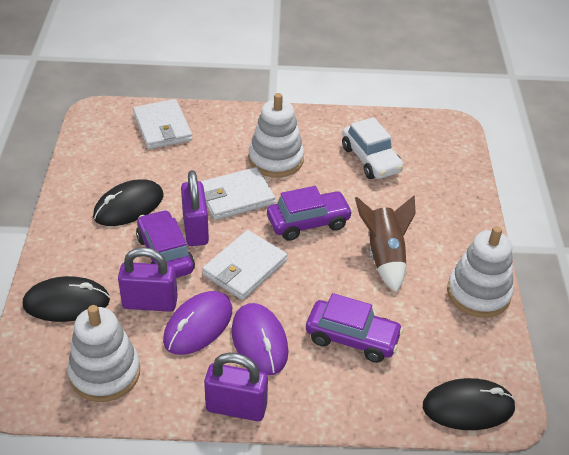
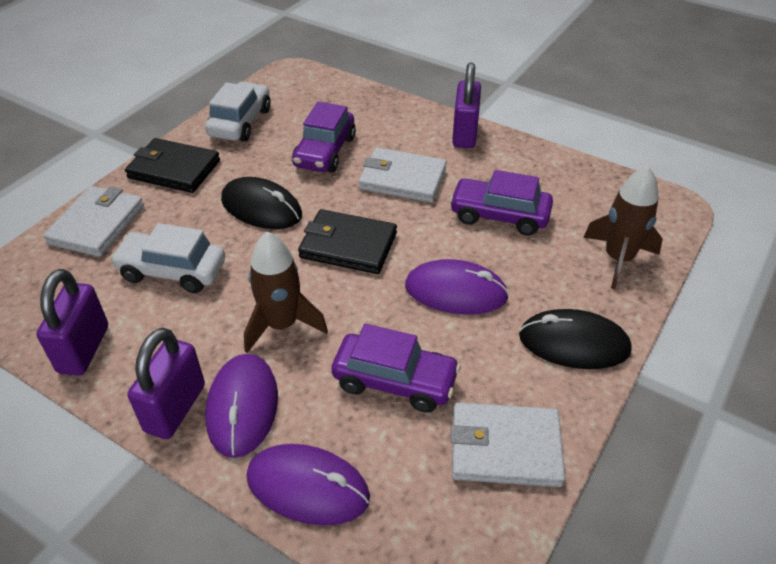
black mouse: 3 -> 2
black wallet: 0 -> 2
brown rocket: 1 -> 2
purple mouse: 2 -> 3
white car: 1 -> 2
white stacking toy: 3 -> 0

